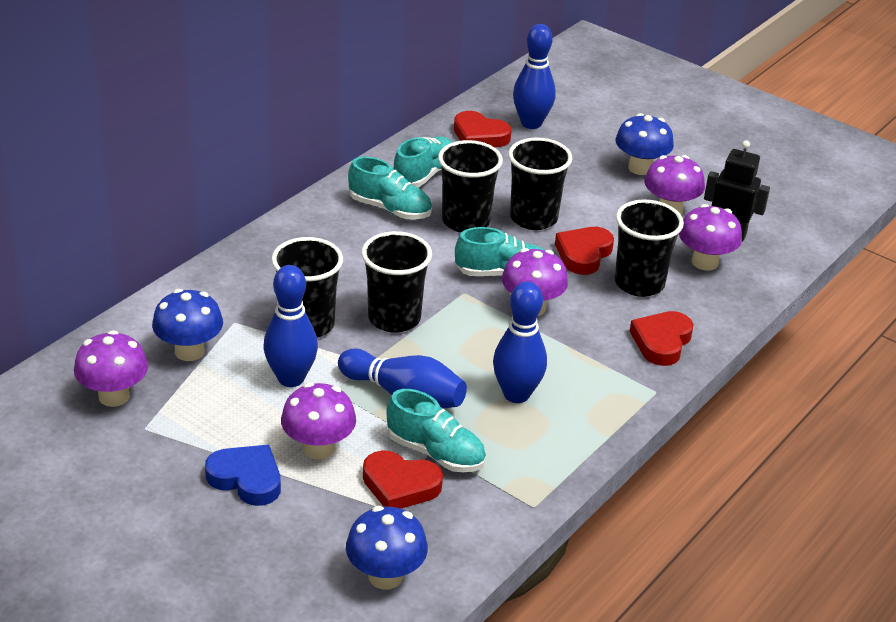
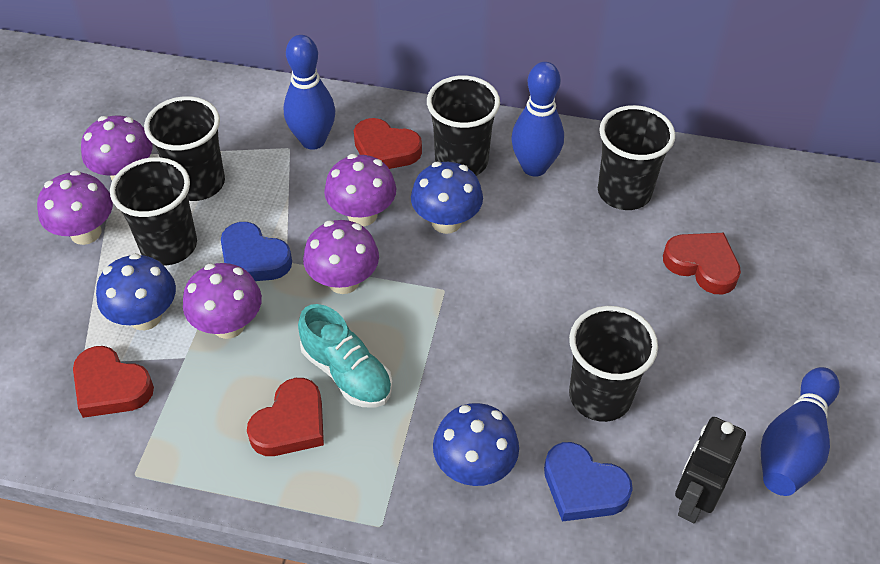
blue bowling pin: 4 -> 3
blue heart: 1 -> 2
turquoise shoe: 4 -> 1

